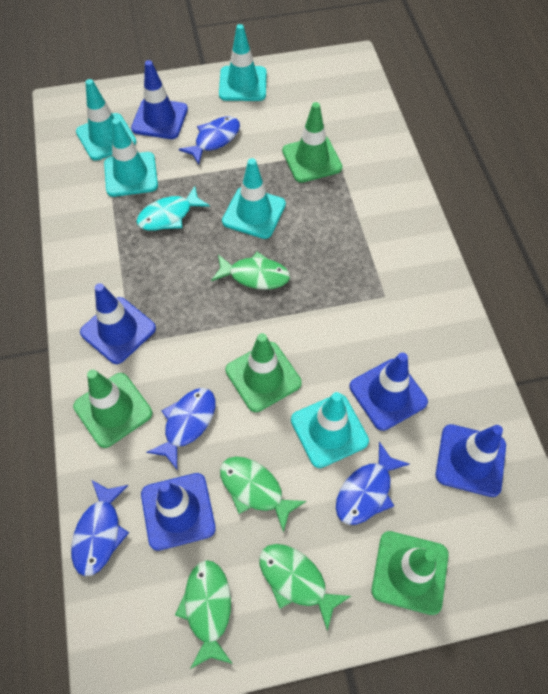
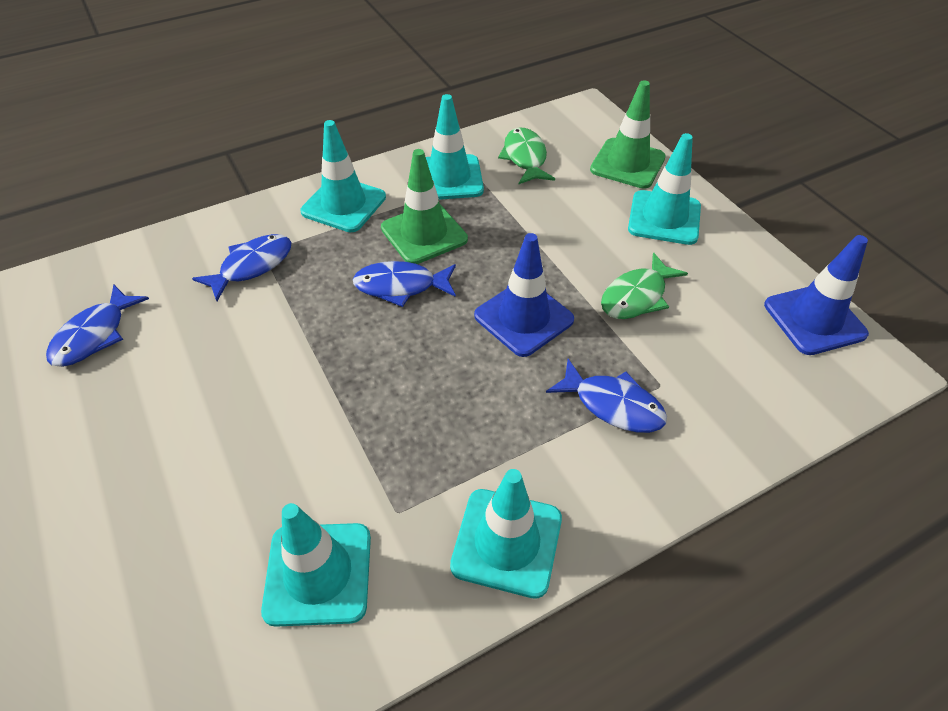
blue traffic cone: 5 -> 2
green fish: 4 -> 2
green traffic cone: 4 -> 2
turquoise fish: 1 -> 0

